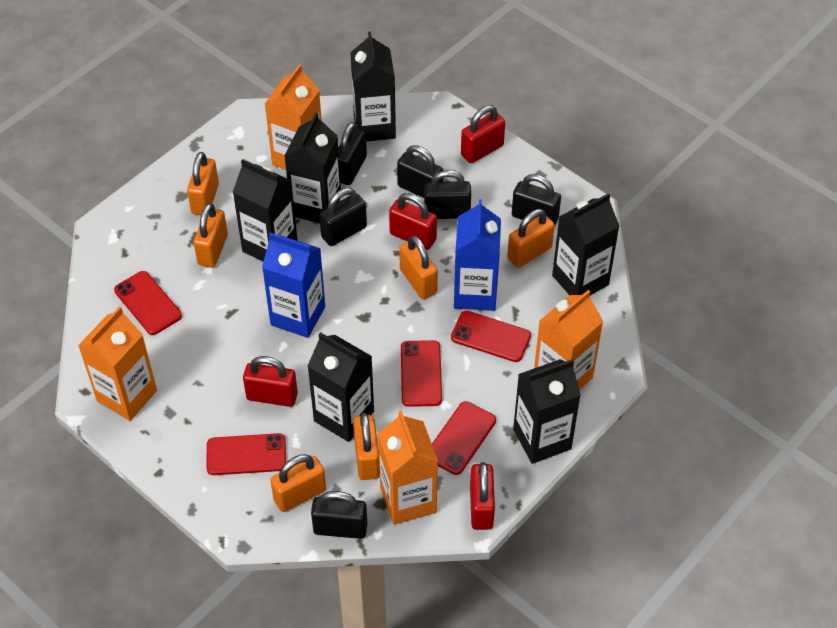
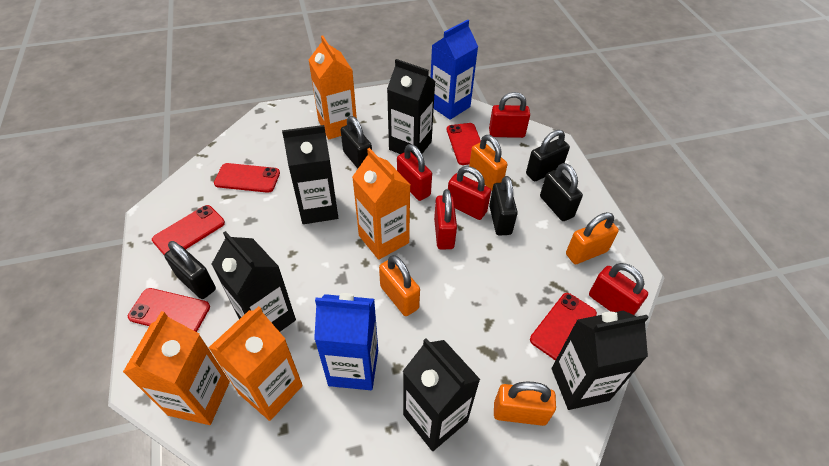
black carton: 6 -> 5
black padlock: 6 -> 5
orange padlock: 6 -> 4
red padlock: 4 -> 5

